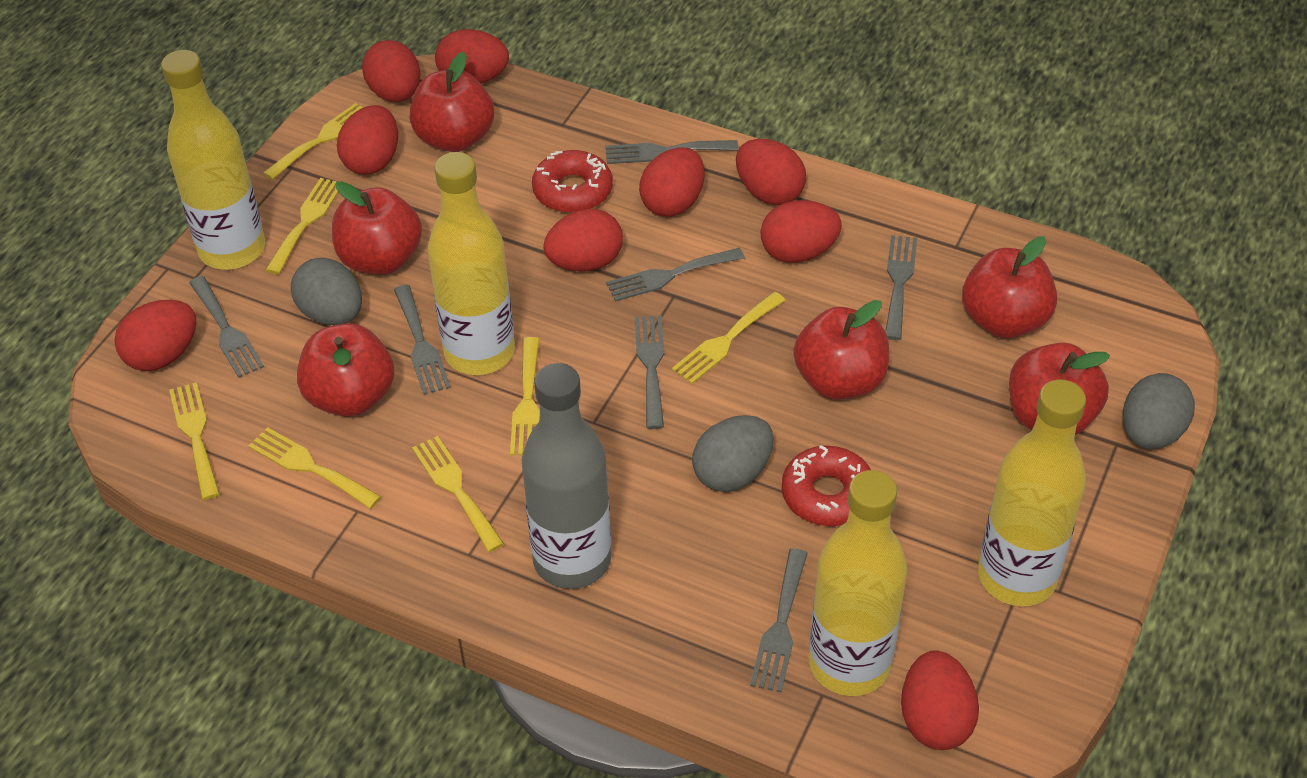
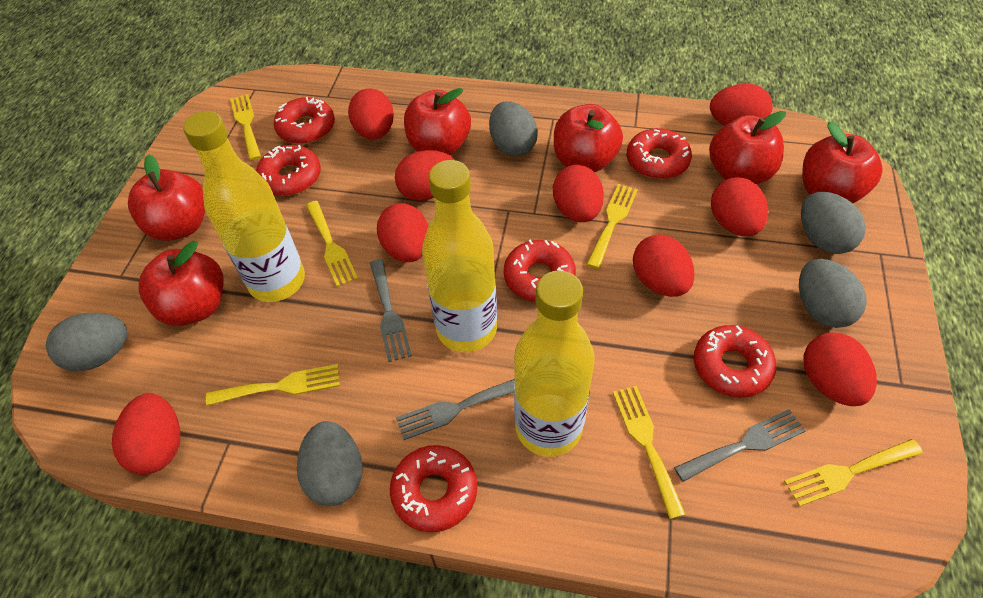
grey bottle: 1 -> 0
grey egg: 3 -> 5
grey fork: 7 -> 3
red donut: 2 -> 6
yellow bottle: 4 -> 3
yellow fork: 7 -> 6

